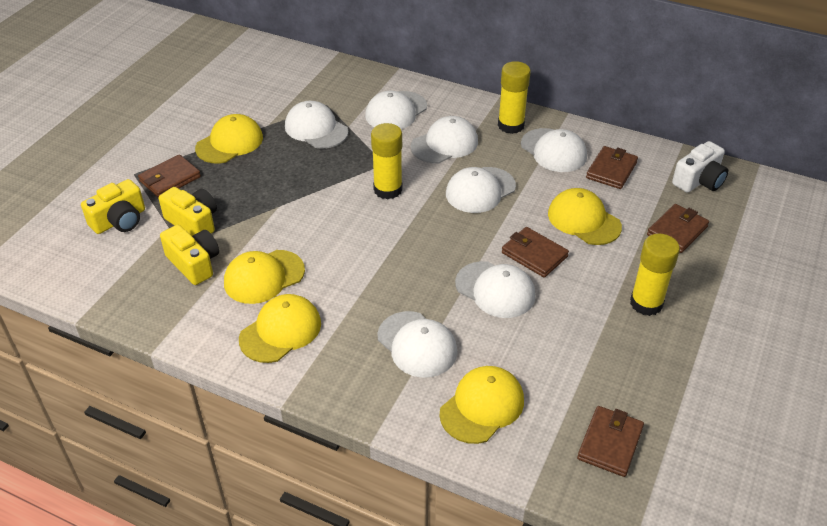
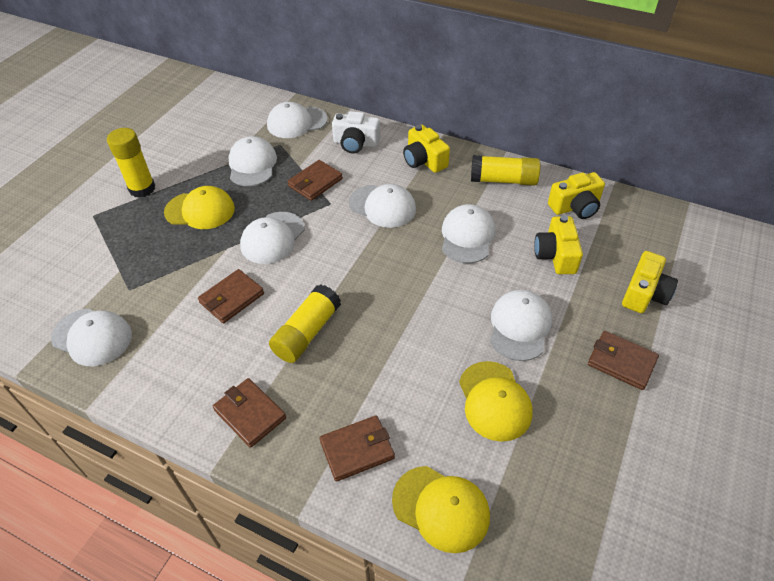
yellow camera: 3 -> 4
yellow cap: 5 -> 3

